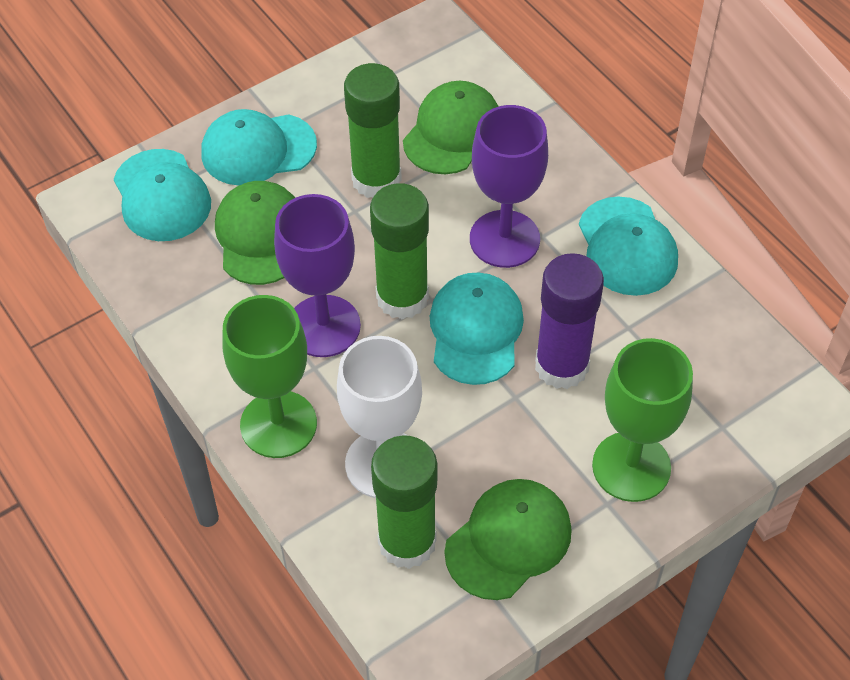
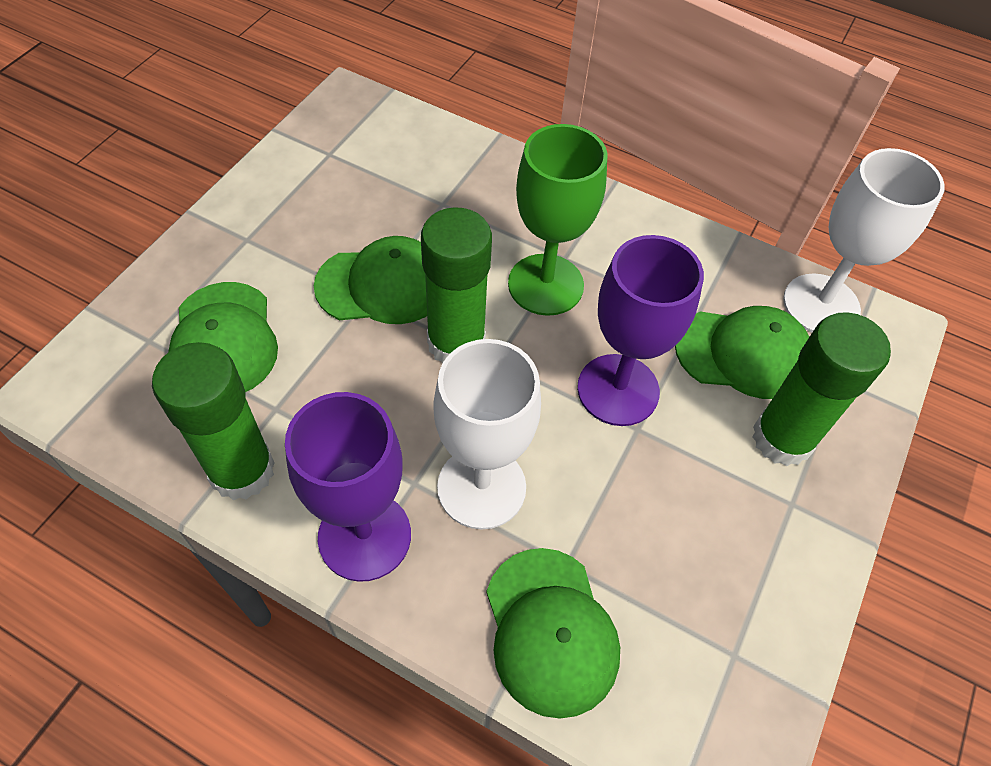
green cap: 3 -> 4
green goblet: 2 -> 1
purple glue stick: 1 -> 0
turquoise cap: 4 -> 0
white goblet: 1 -> 2

